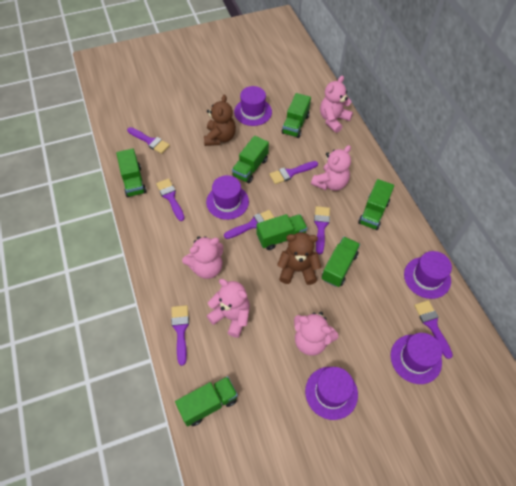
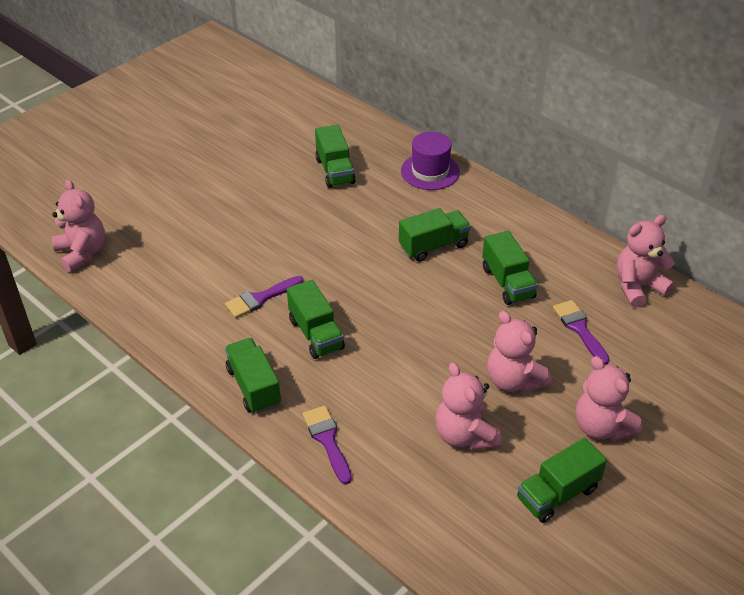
brown teddy bear: 2 -> 0
green truck: 7 -> 6
purple brush: 7 -> 3
purple hat: 5 -> 1

